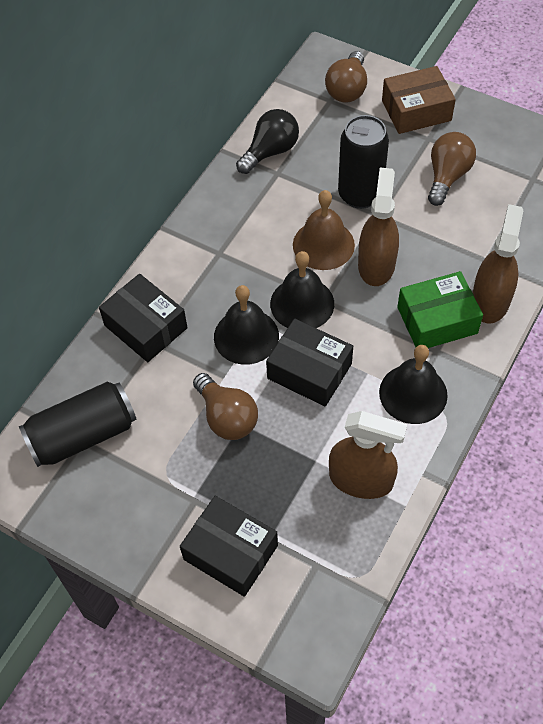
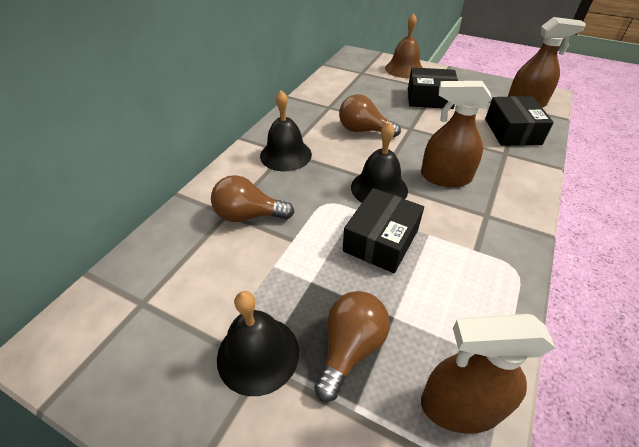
black can: 2 -> 0
black light bulb: 1 -> 0
brown box: 1 -> 0
green box: 1 -> 0

